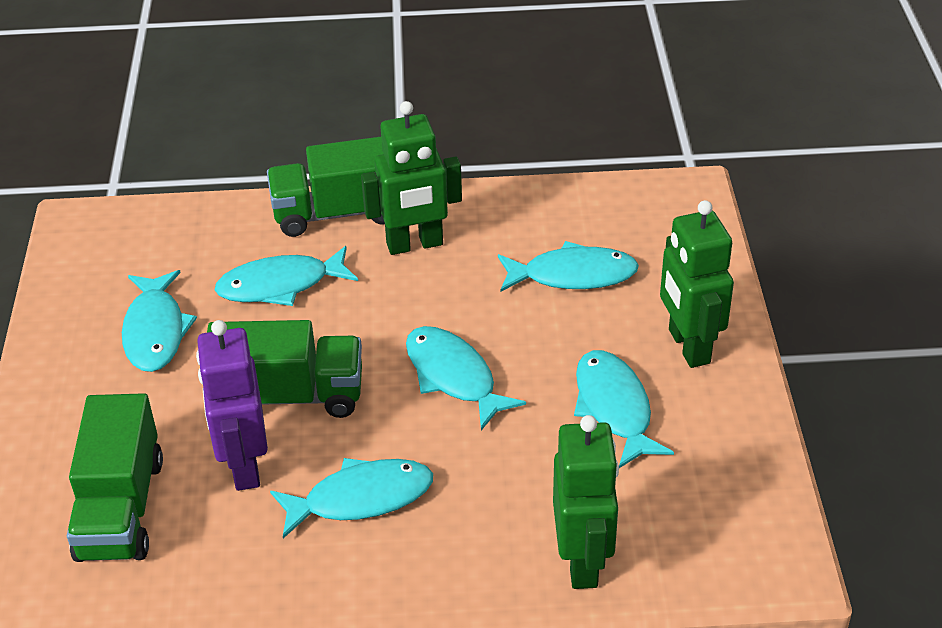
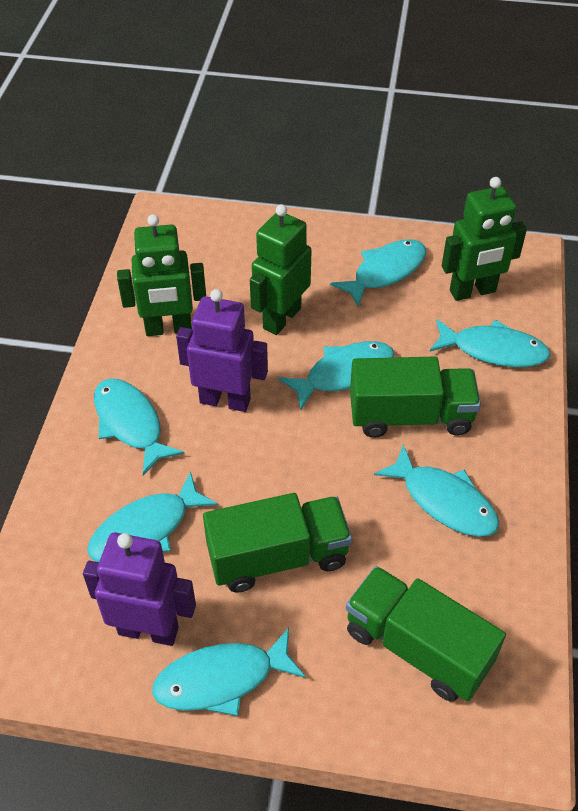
purple robot: 1 -> 2
turquoise fish: 6 -> 7

